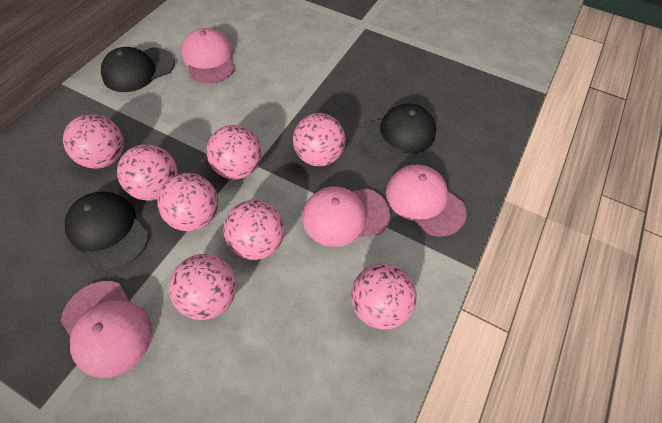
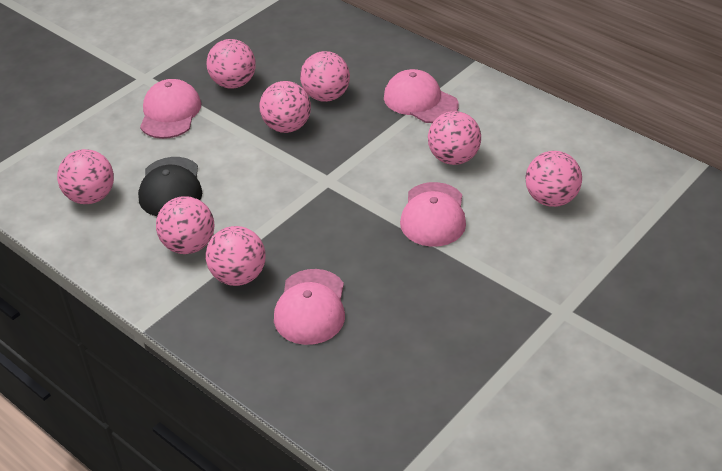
black cap: 3 -> 1

